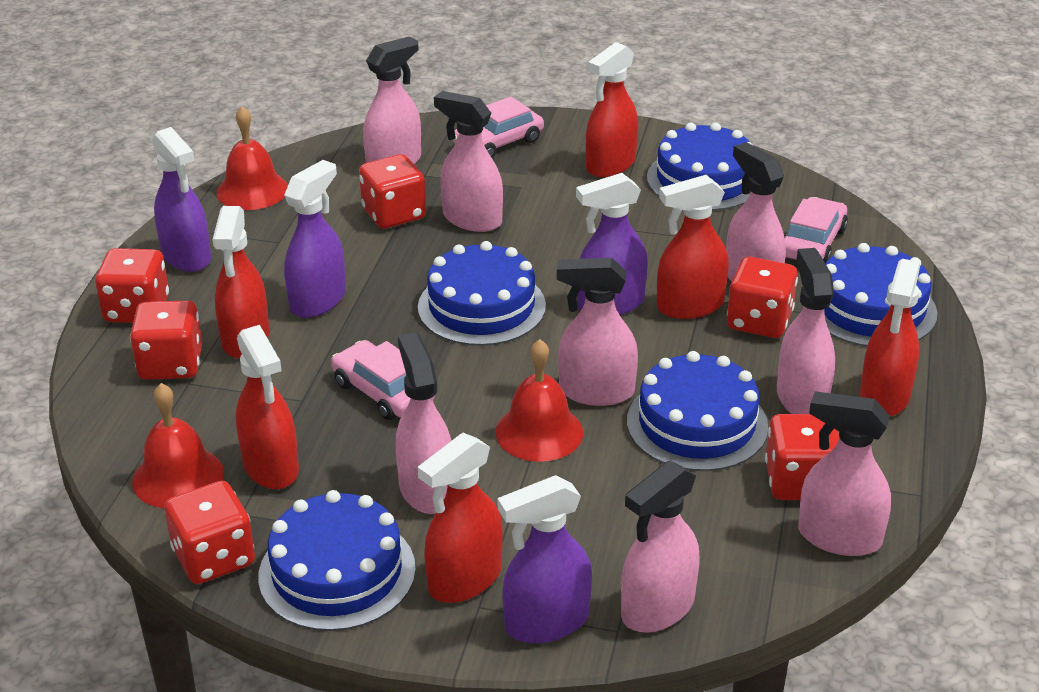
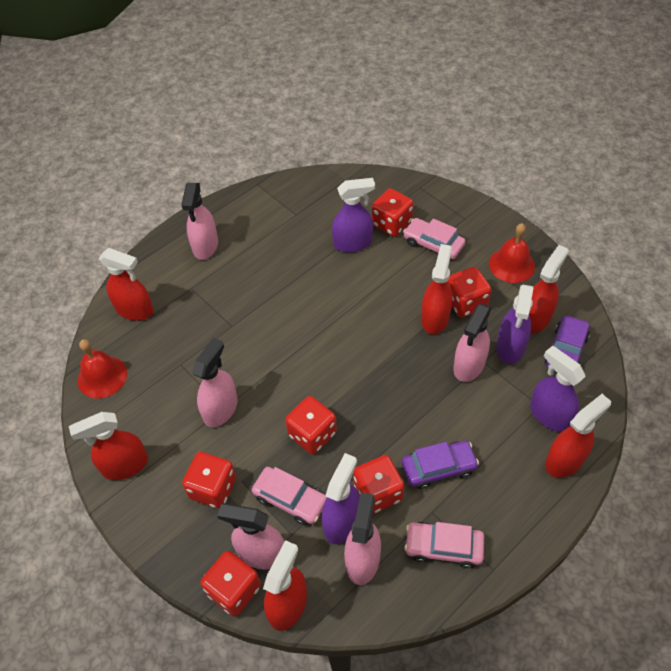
blue cake: 5 -> 0
pink spray bottle: 8 -> 5
purple car: 0 -> 2
red bell: 3 -> 2

